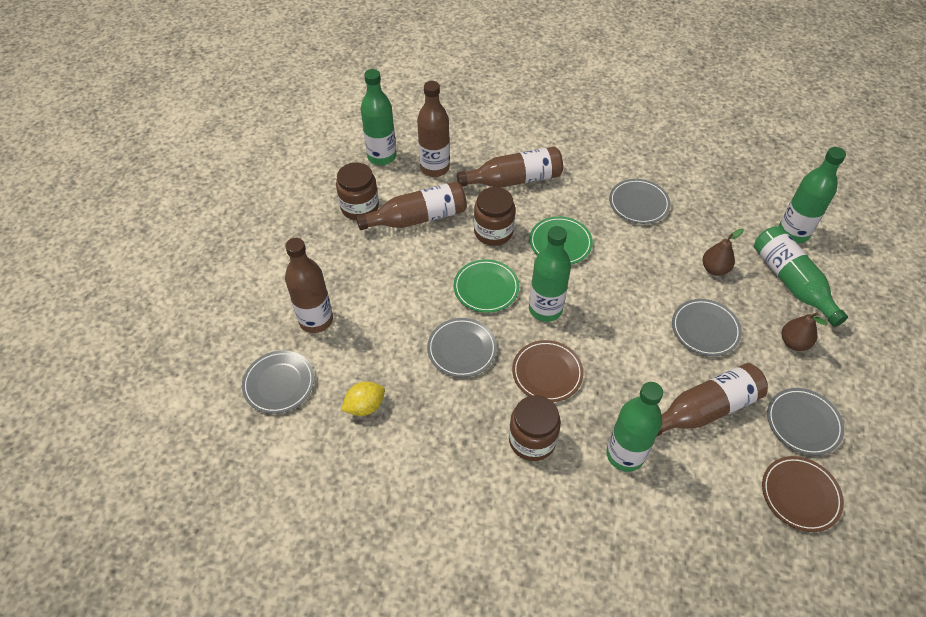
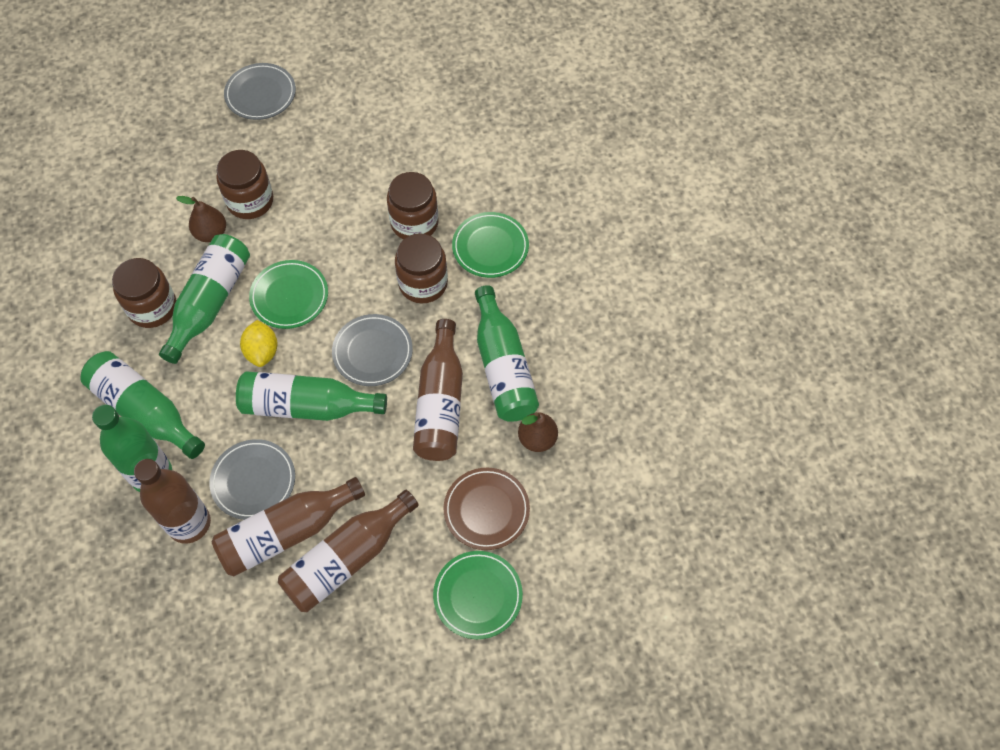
brown bottle: 5 -> 4
brown jar: 3 -> 4
brown plate: 2 -> 1
green plate: 2 -> 3
grey plate: 5 -> 3

